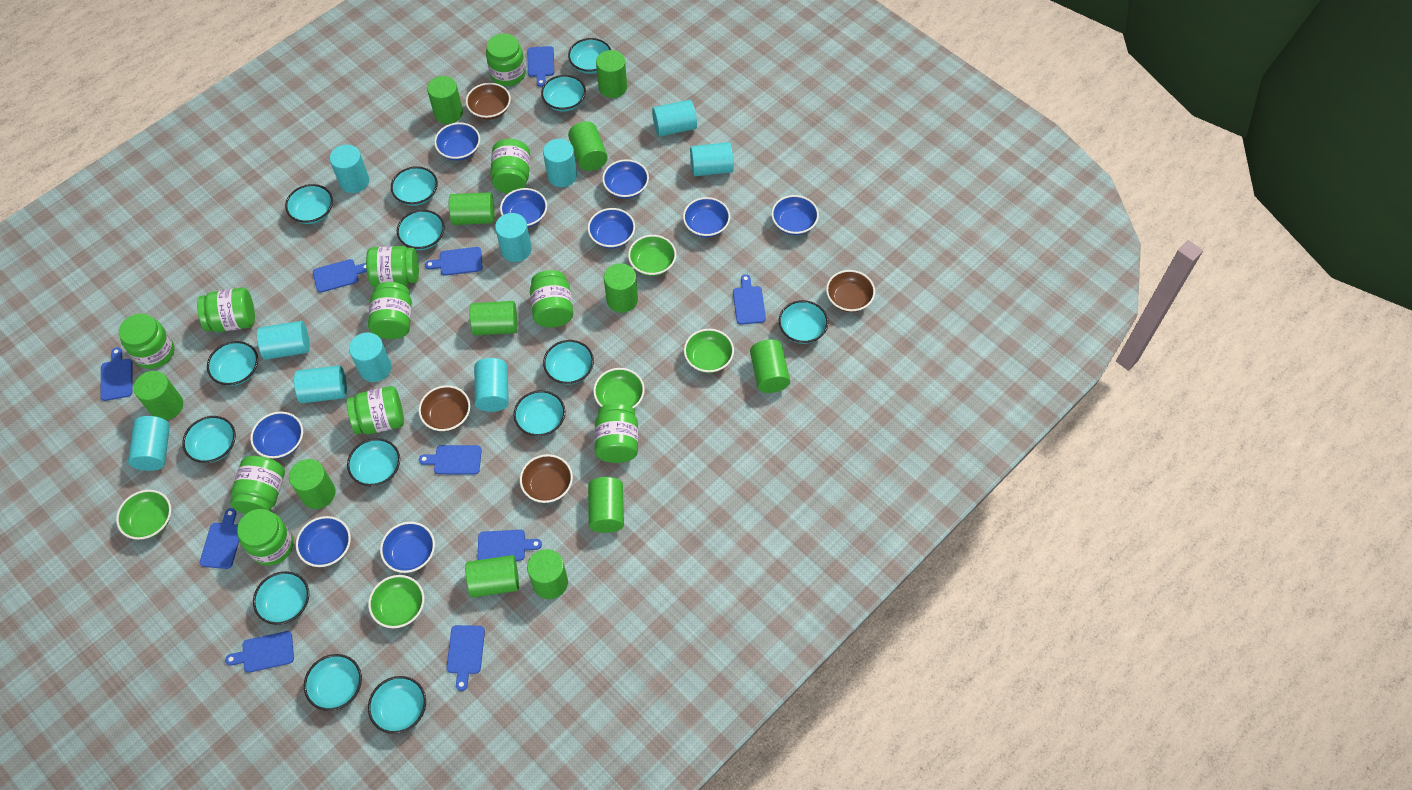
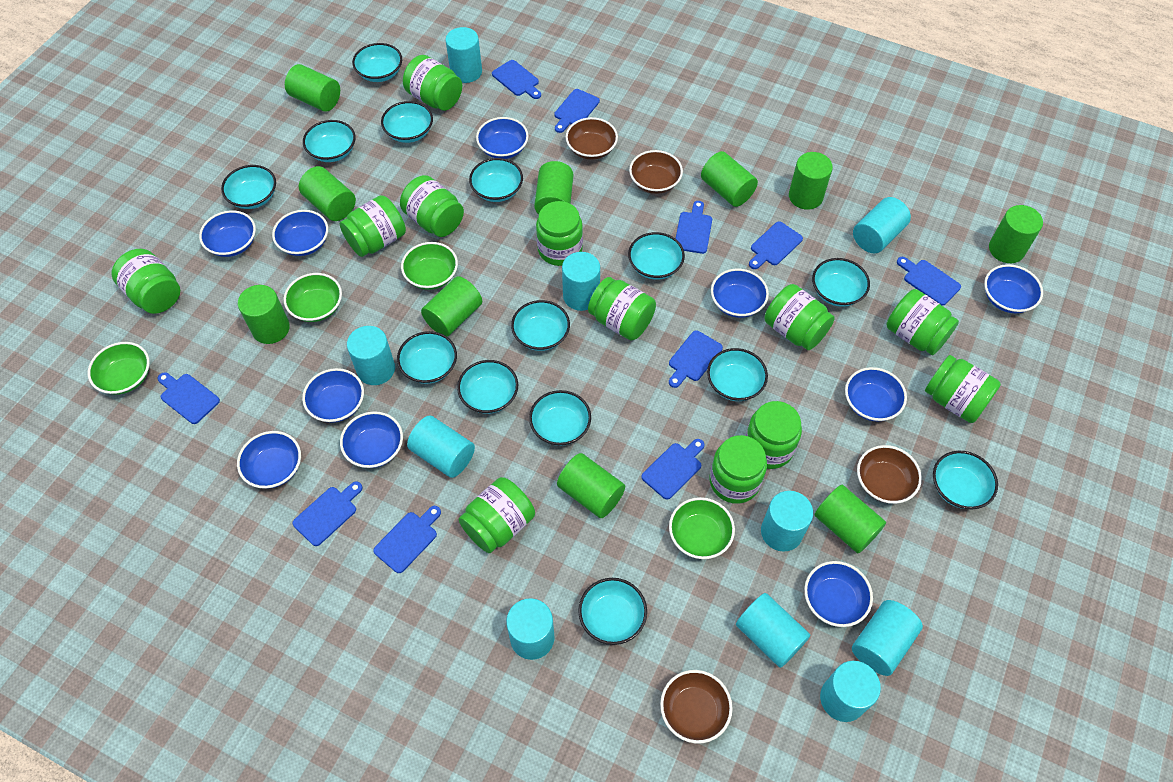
blue bowl: 9 -> 10
green bowl: 5 -> 4
green cylinder: 12 -> 10
green jar: 11 -> 12

